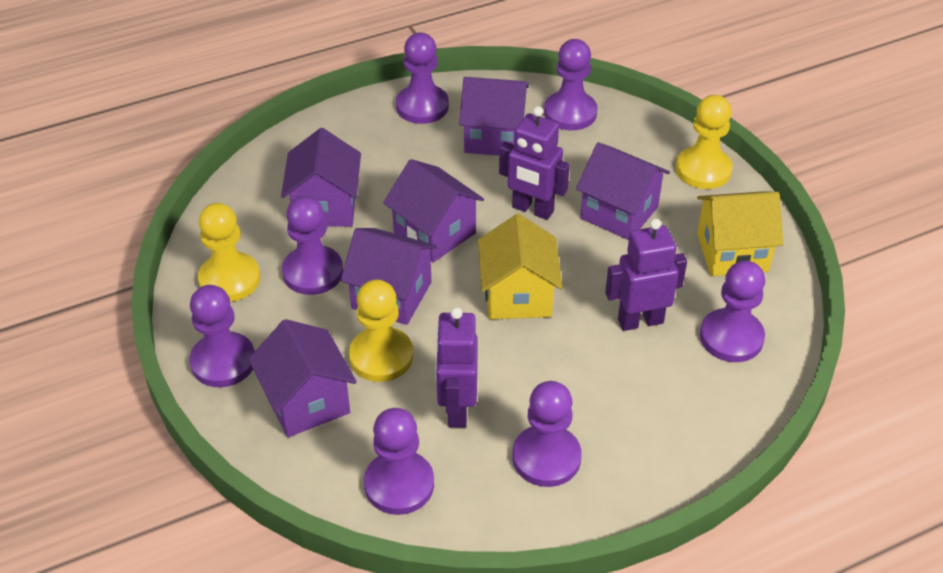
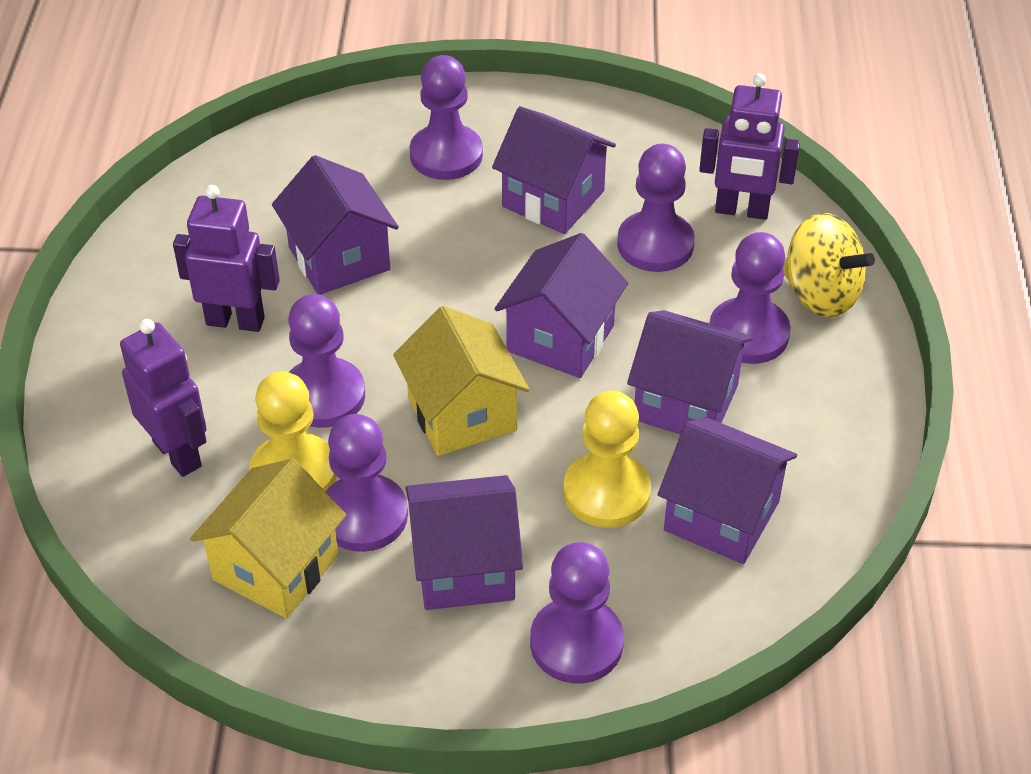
purple pawn: 7 -> 6
yellow pawn: 3 -> 2
yellow spinning top: 0 -> 1

